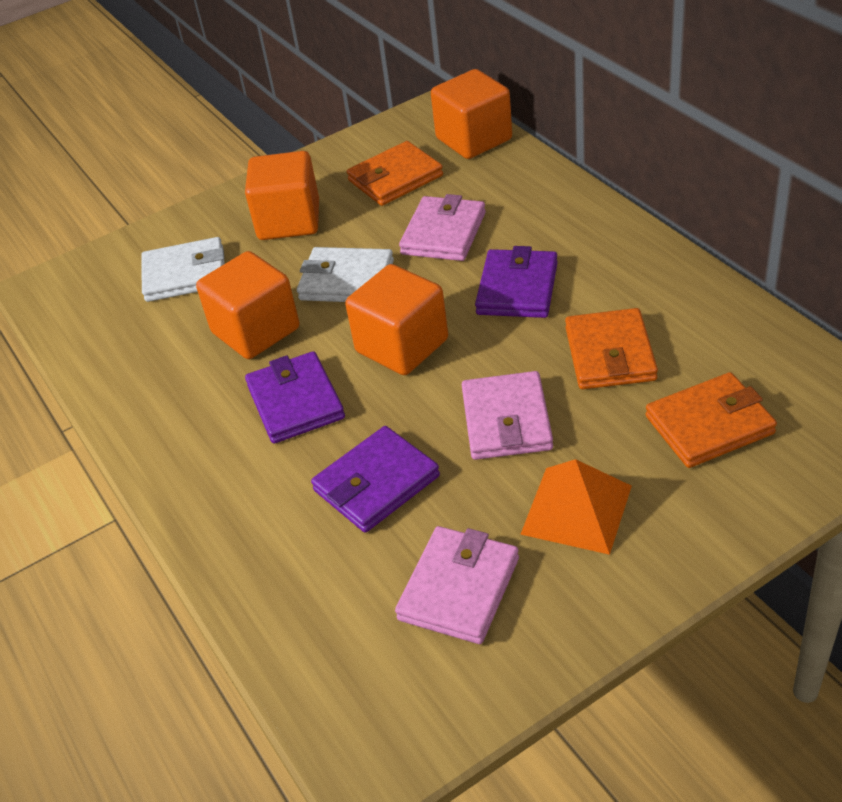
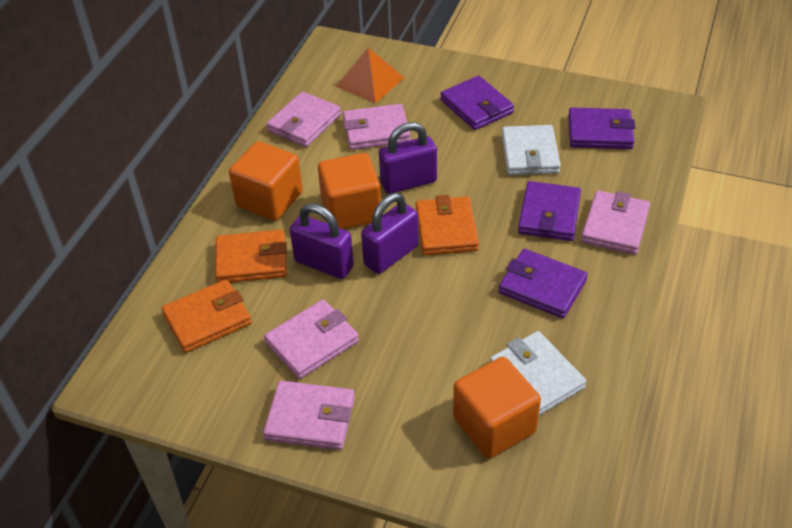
orange cube: 4 -> 3
pink wallet: 3 -> 5
purple padlock: 0 -> 3
purple wallet: 3 -> 4

